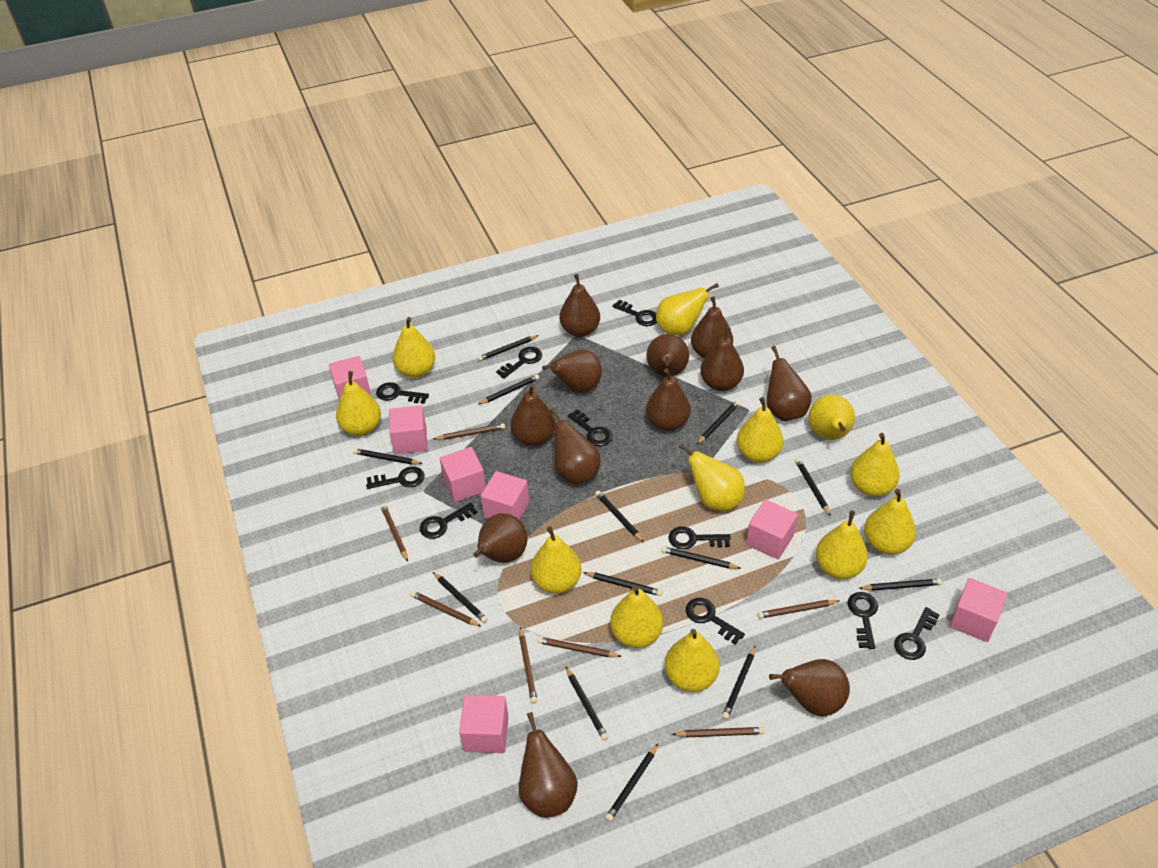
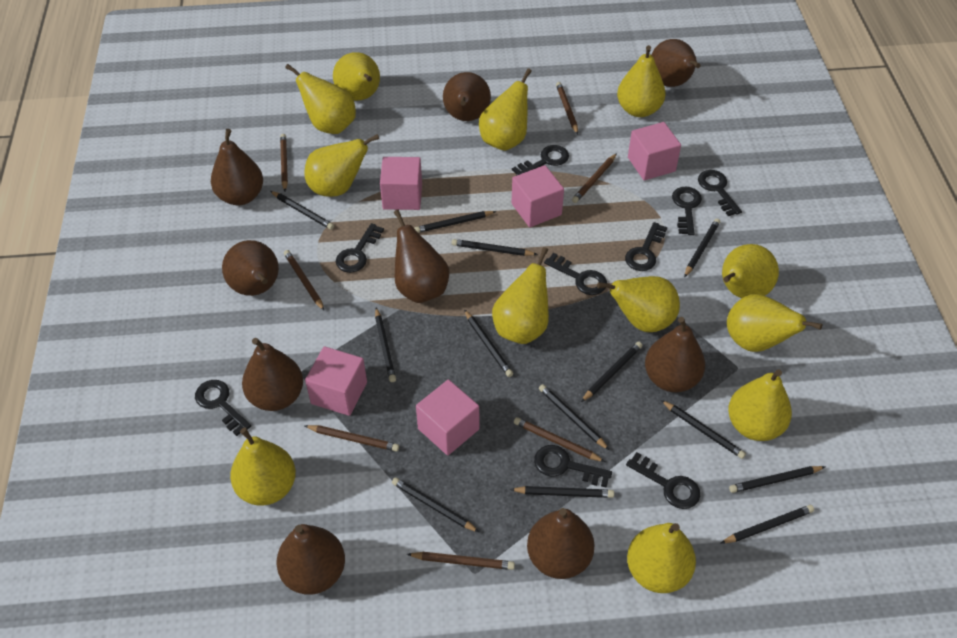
black key: 10 -> 9
brown pear: 12 -> 9
pink cube: 7 -> 5

